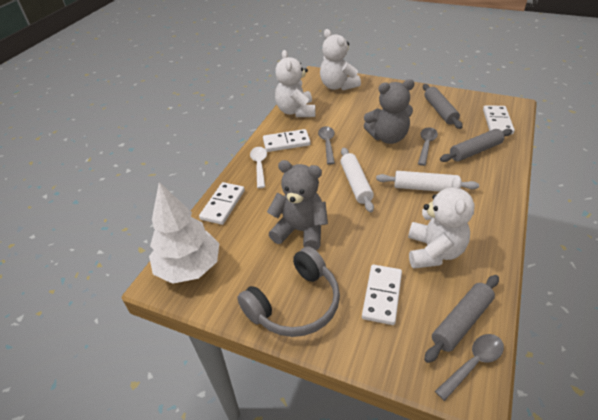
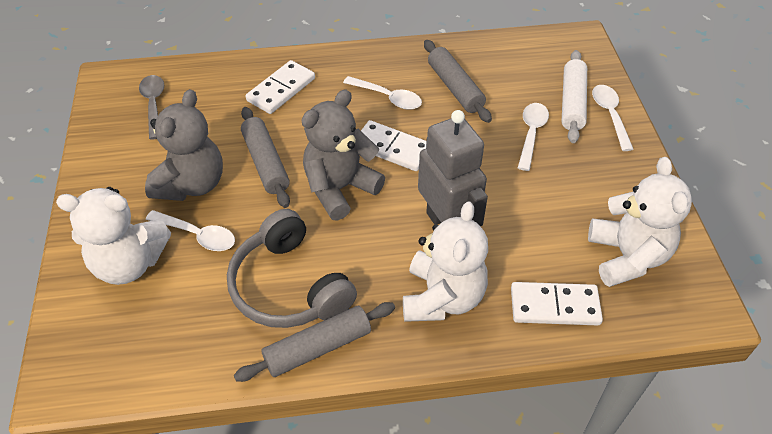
grey robot: 0 -> 1
grey spoon: 3 -> 1
white domino: 4 -> 3
white rolling pin: 2 -> 1
white spoon: 1 -> 4
white tree: 1 -> 0

